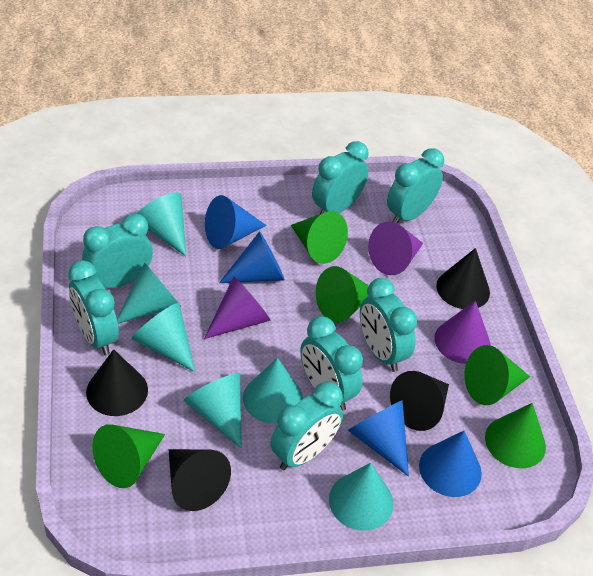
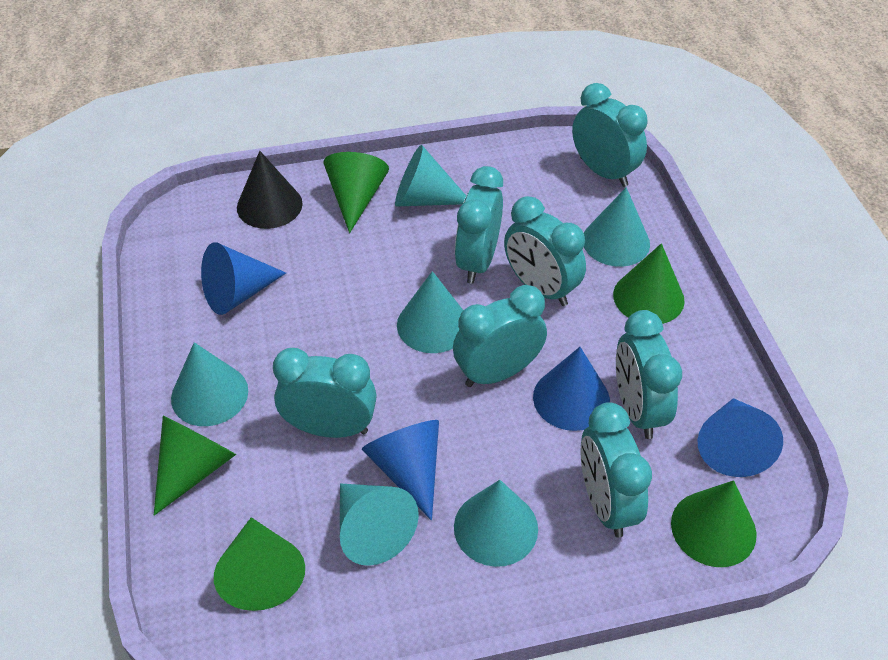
black cone: 4 -> 1
purple cone: 3 -> 0

